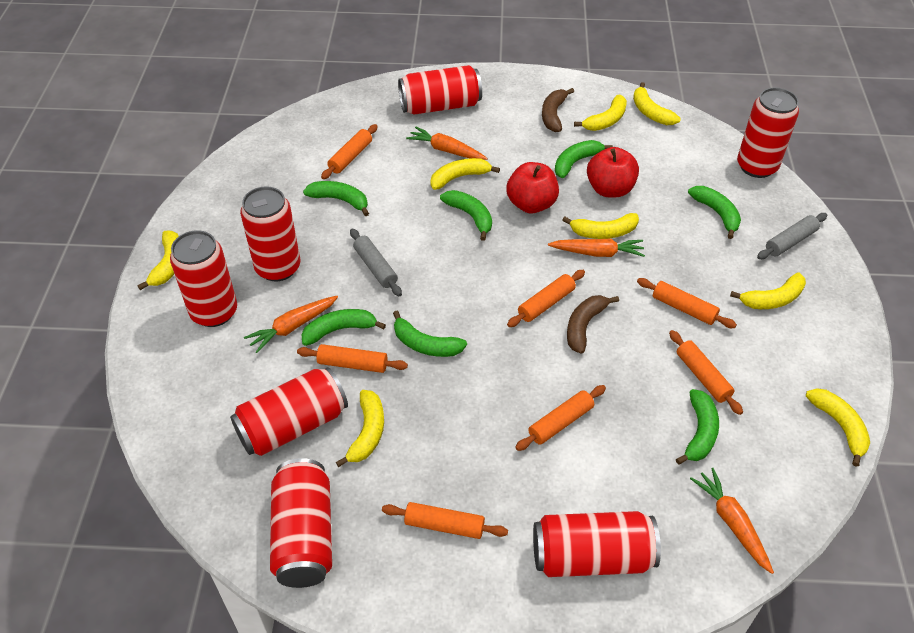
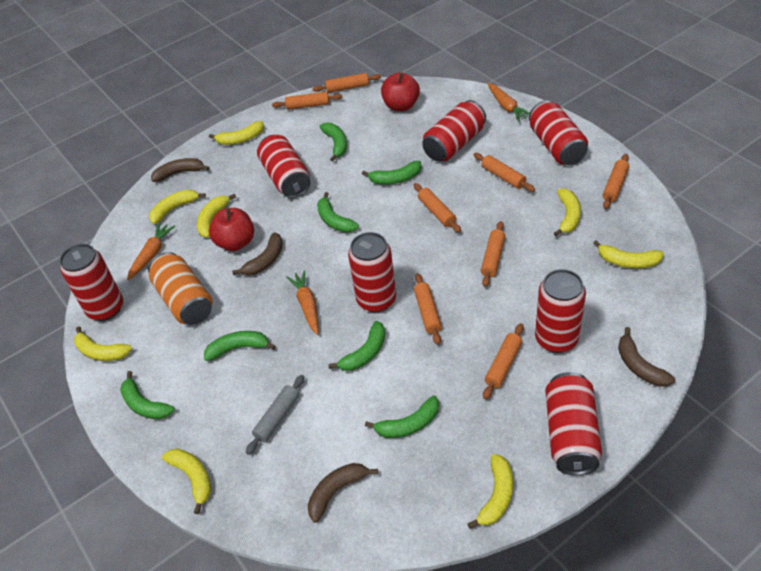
brown banana: 2 -> 4
grey rolling pin: 2 -> 1
orange can: 0 -> 1
orange carrot: 4 -> 3
orange rolling pin: 7 -> 8

